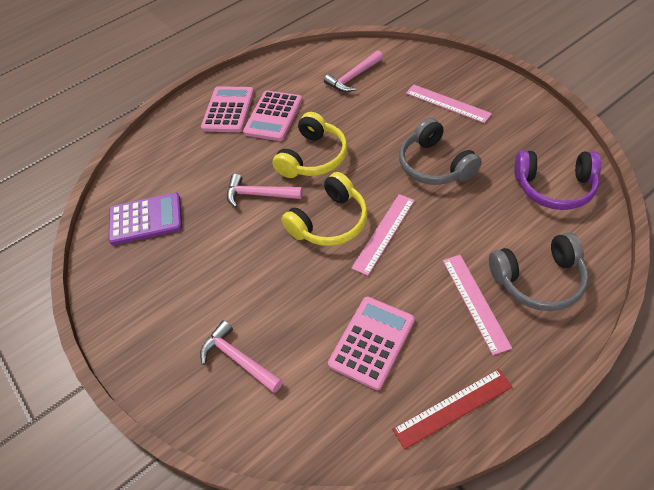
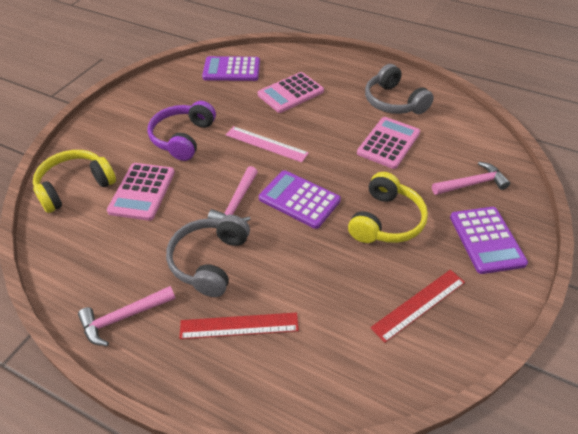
pink ruler: 3 -> 1
purple calculator: 1 -> 3
red ruler: 1 -> 2

